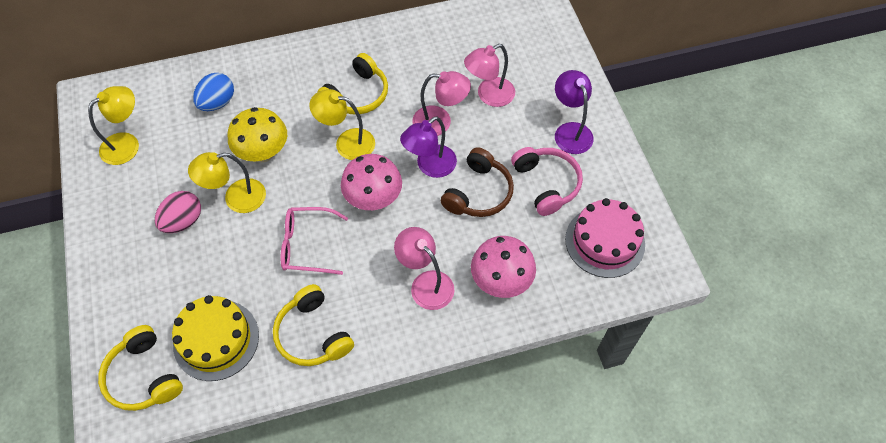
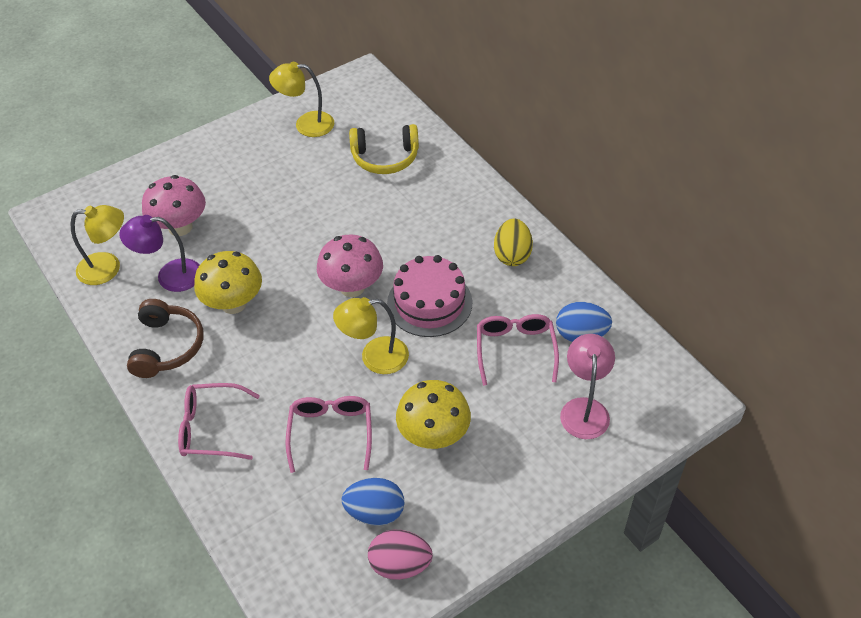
blue egg: 1 -> 2
pink glasses: 1 -> 3
pink headphones: 1 -> 0
pink lamp: 3 -> 1
purple lamp: 2 -> 1
yellow cake: 1 -> 0
yellow egg: 0 -> 1
yellow headphones: 3 -> 1
yellow mushroom: 1 -> 2

